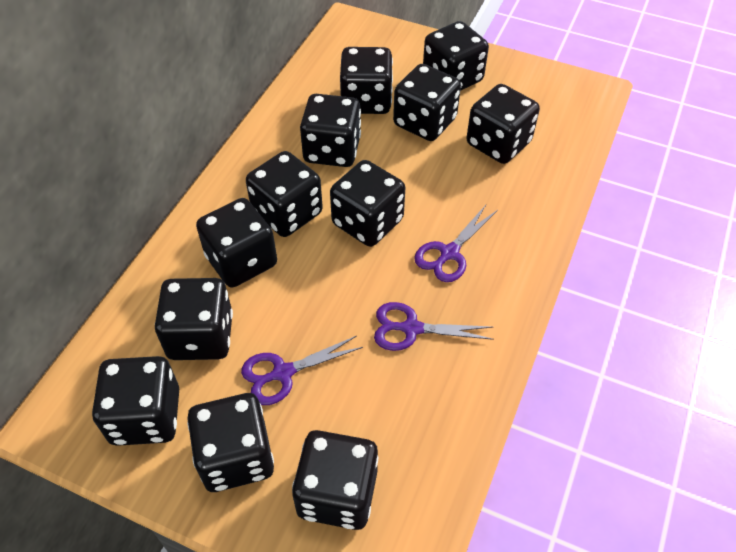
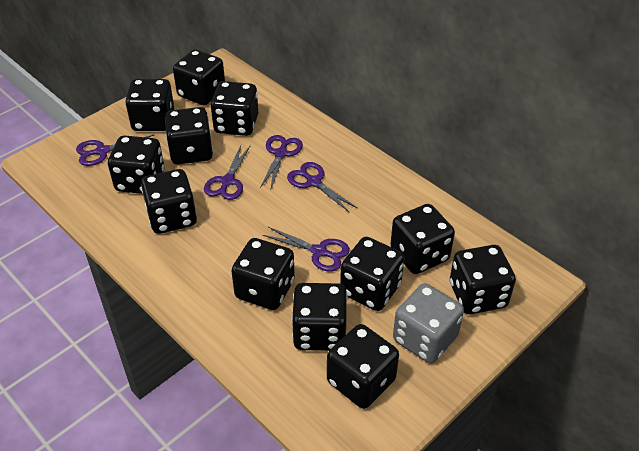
grey dice: 0 -> 1
purple scissors: 3 -> 5

